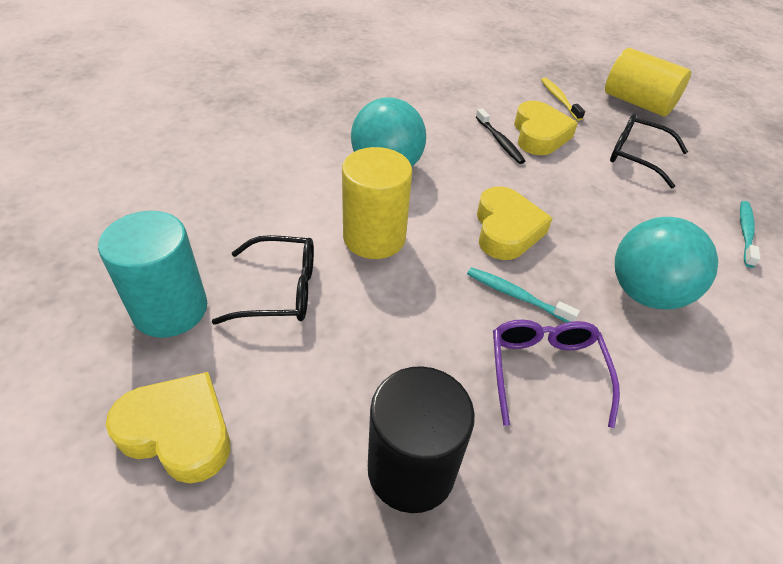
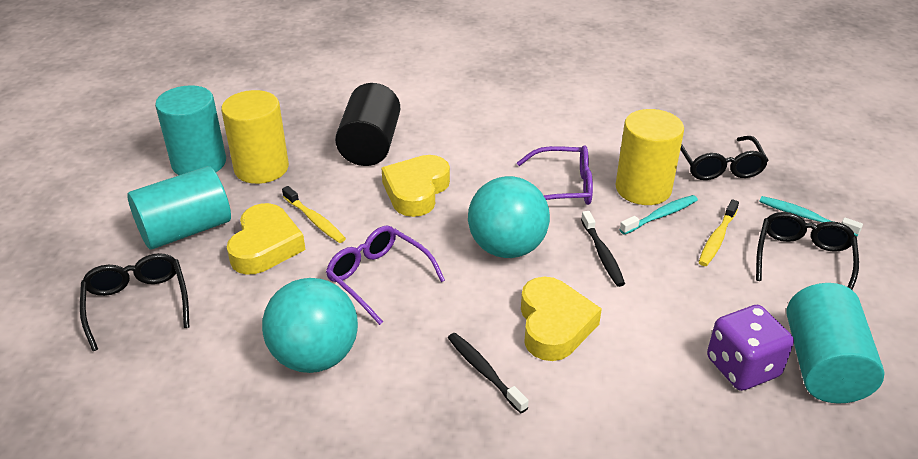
black glasses: 2 -> 3
black toothbrush: 1 -> 2
purple dice: 0 -> 1
purple glasses: 1 -> 2
turquoise cylinder: 1 -> 3
yellow toothbrush: 1 -> 2

